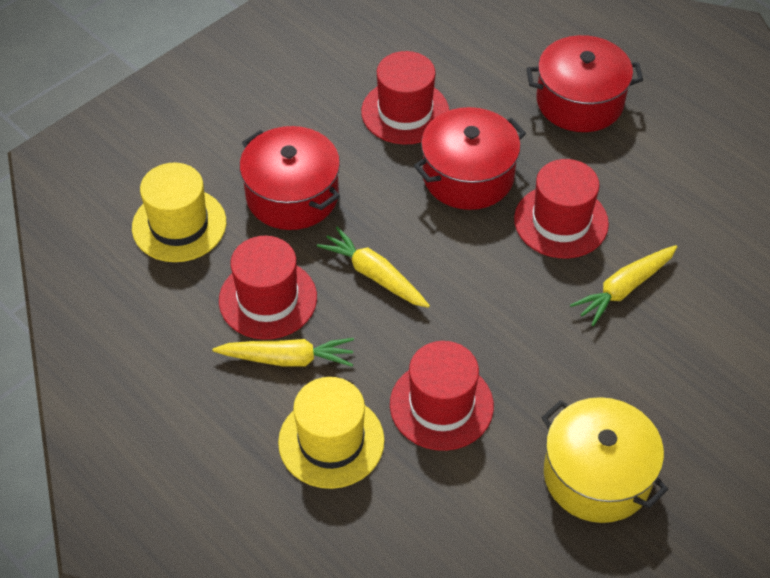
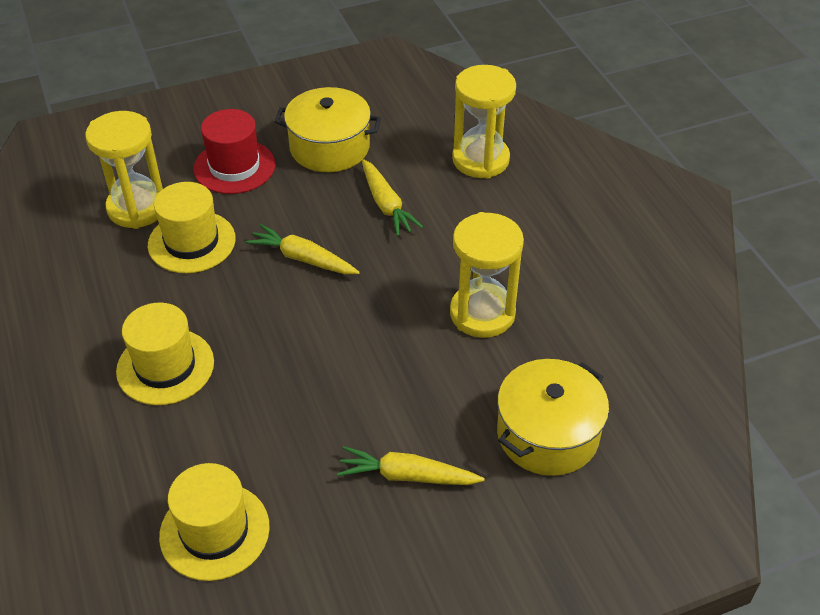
red hat: 4 -> 1
red pot: 3 -> 0
yellow hat: 2 -> 3
yellow hourglass: 0 -> 3
yellow pot: 1 -> 2

